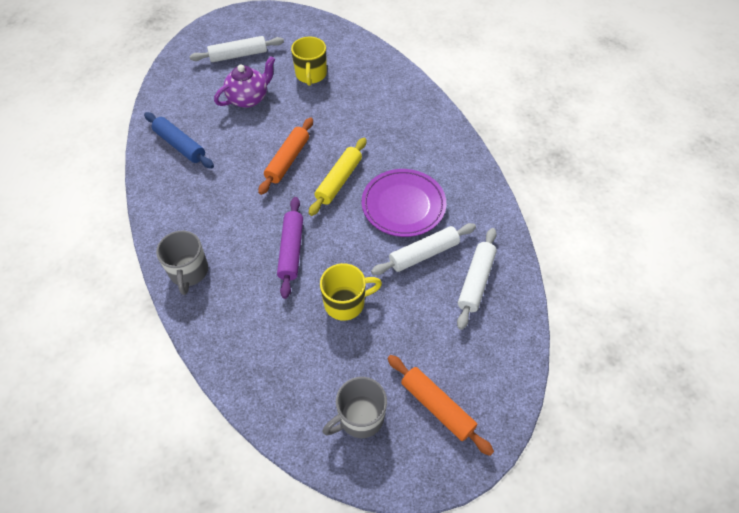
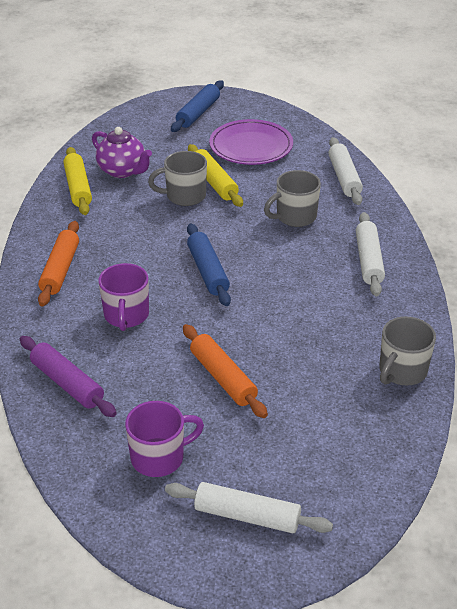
blue rolling pin: 1 -> 2
grey mug: 2 -> 3
purple mug: 0 -> 2
yellow mug: 2 -> 0
yellow rolling pin: 1 -> 2

